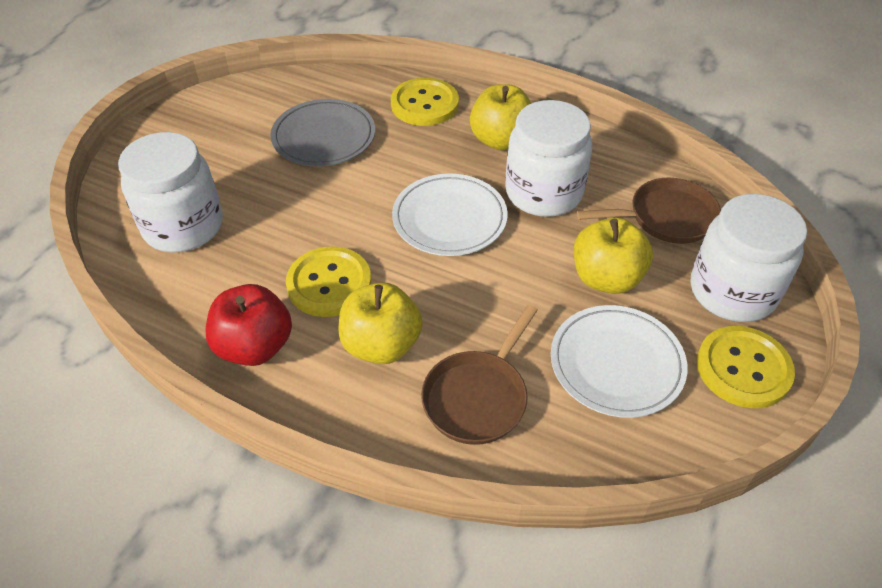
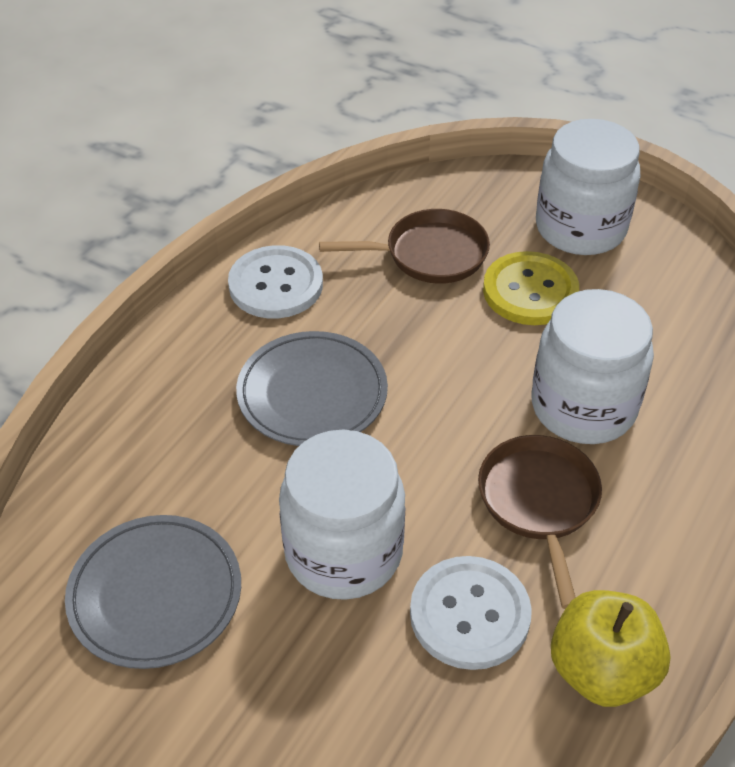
grey plate: 1 -> 2
red apple: 1 -> 0
white button: 0 -> 2
white plate: 2 -> 0
yellow apple: 3 -> 1
yellow button: 3 -> 1

